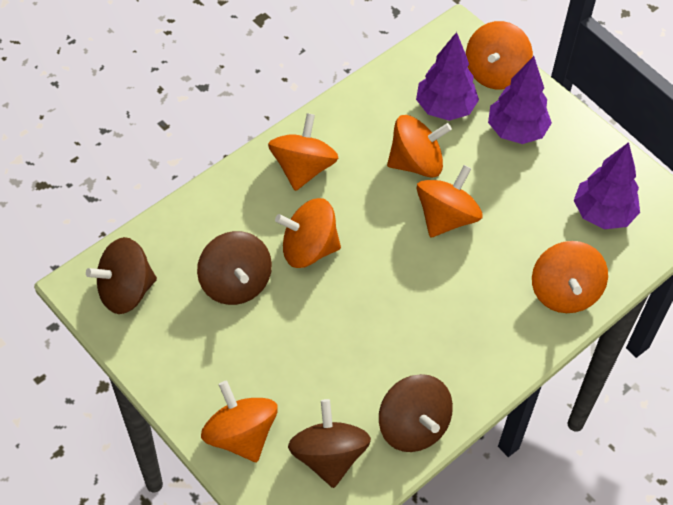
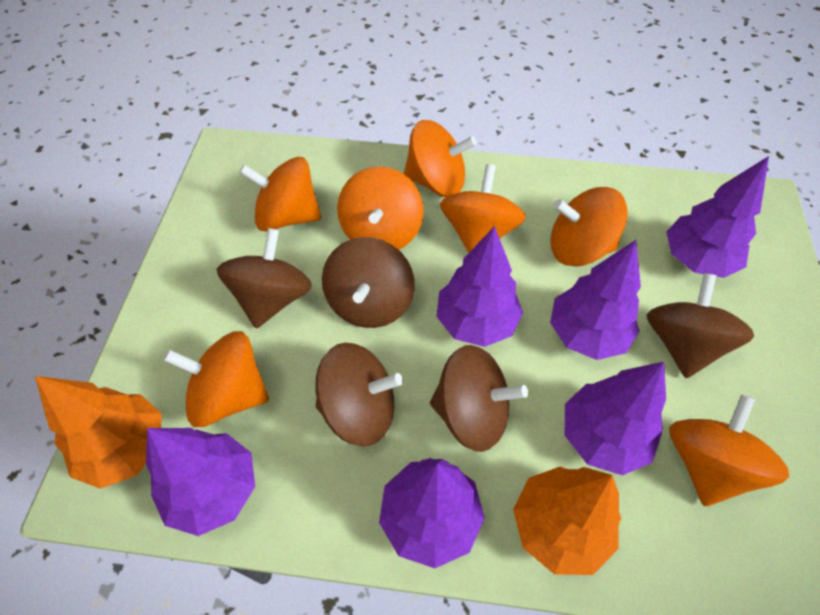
brown spinning top: 4 -> 5
orange tree: 0 -> 2
purple tree: 3 -> 6

